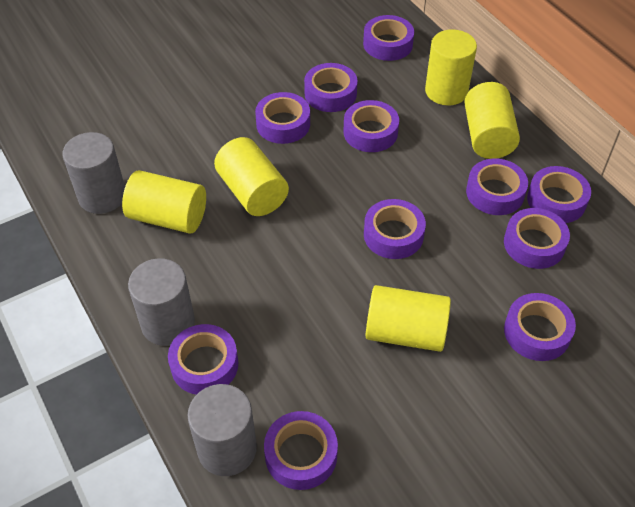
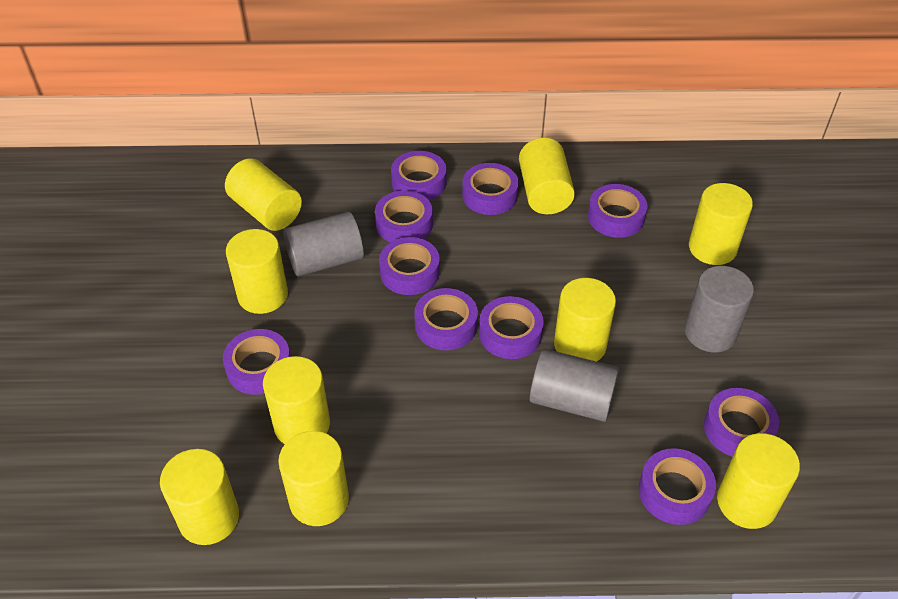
purple tape: 11 -> 10
yellow cylinder: 5 -> 9

